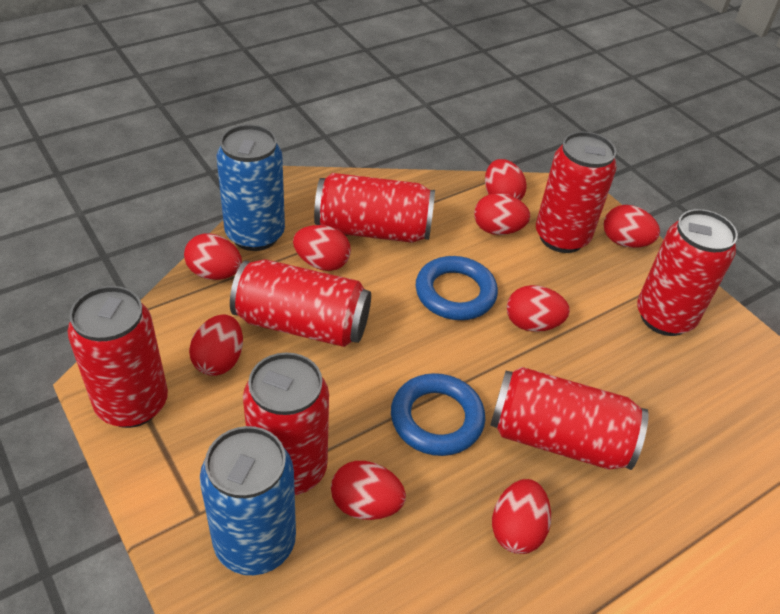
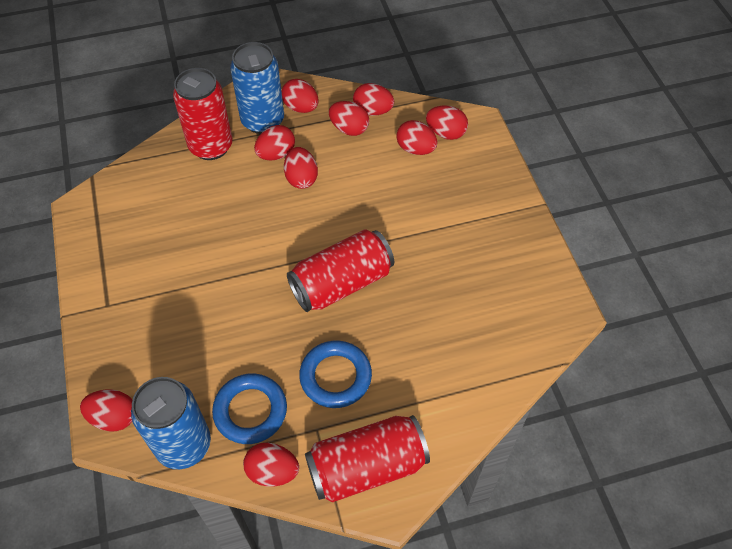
red can: 7 -> 3

